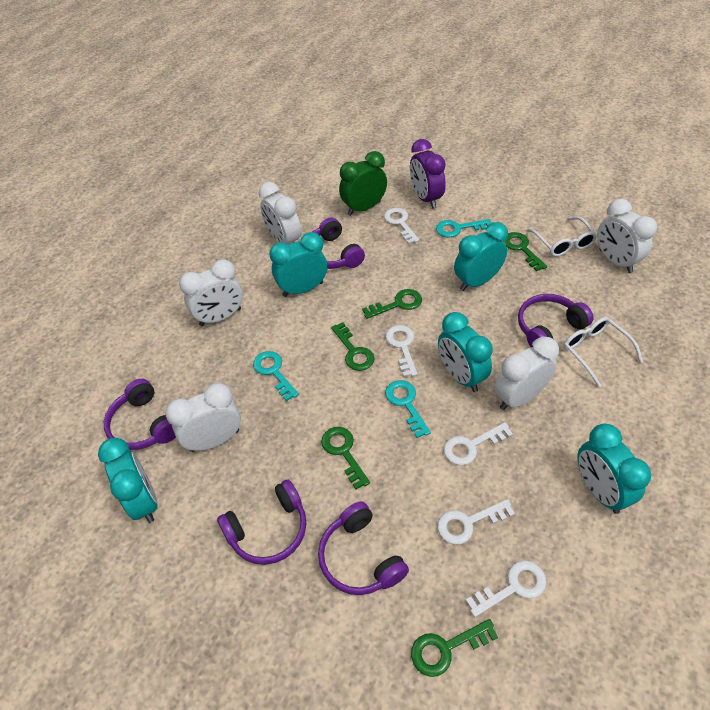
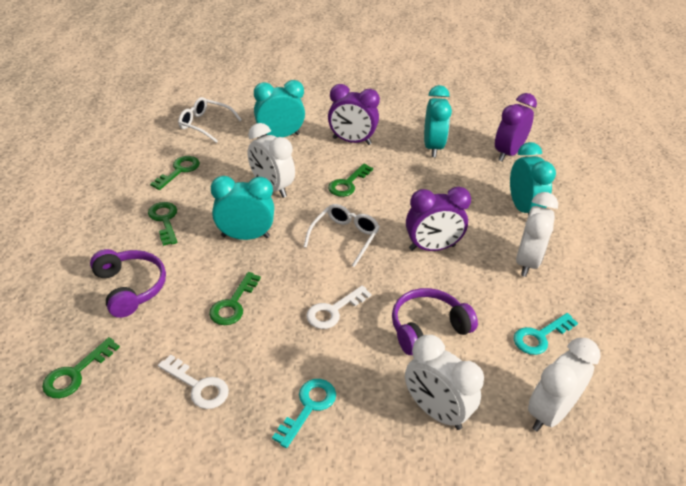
green clock: 1 -> 0
purple clock: 1 -> 3
purple headphones: 5 -> 2
turquoise clock: 5 -> 4
turquoise key: 3 -> 2
white clock: 5 -> 4
white key: 5 -> 2

